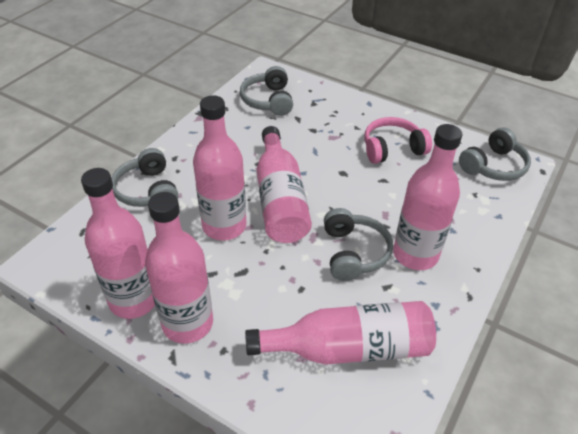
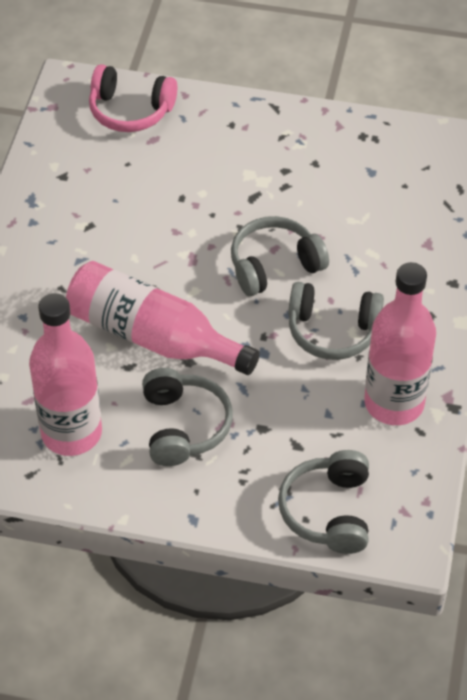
pink bottle: 6 -> 3

